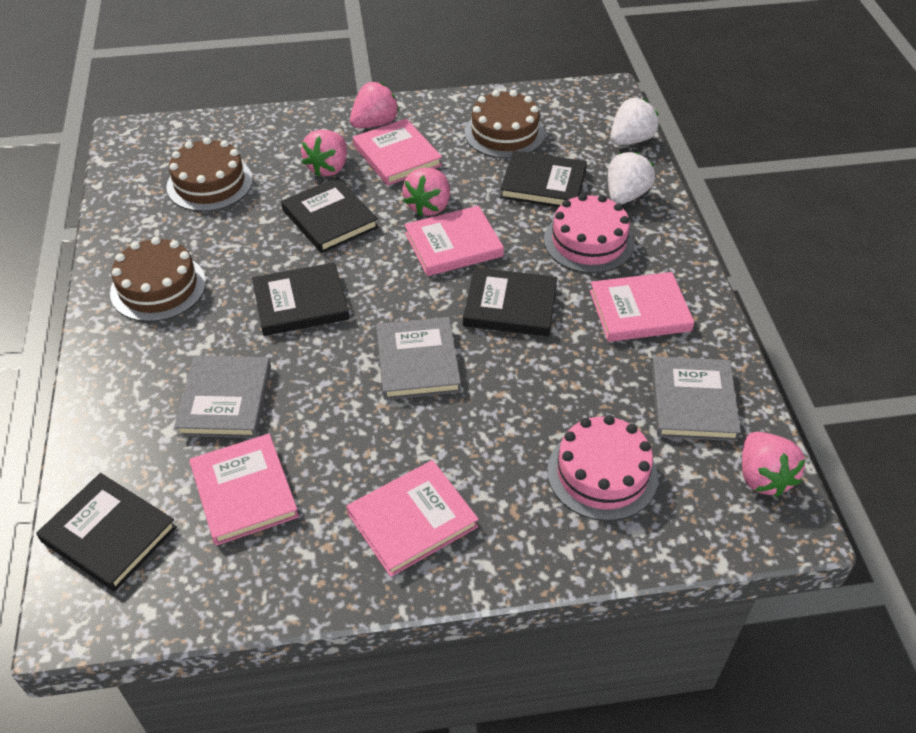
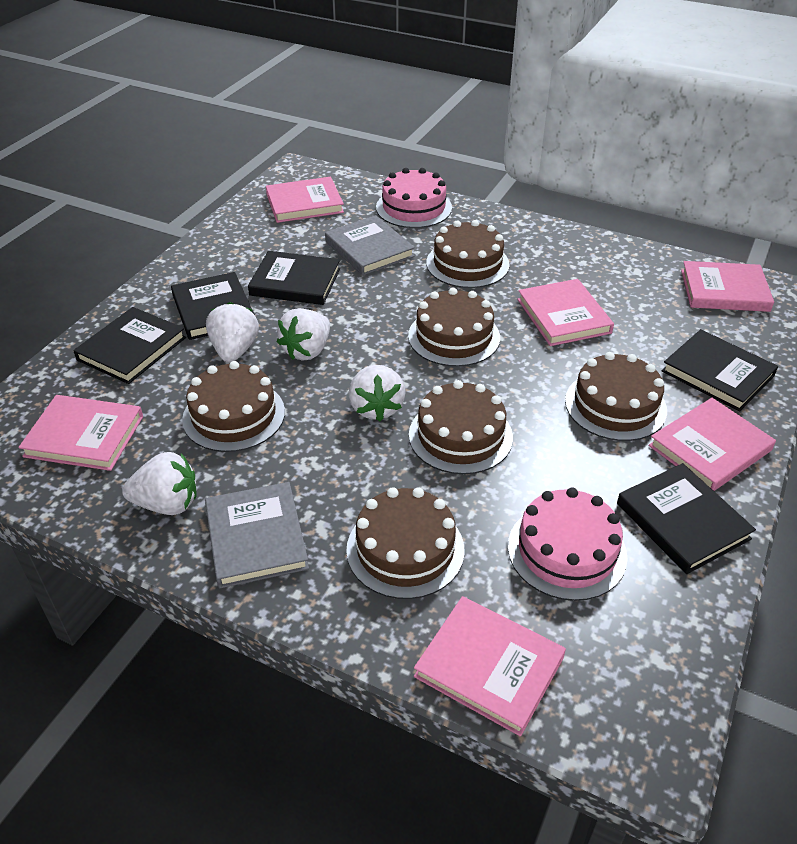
brown cake: 3 -> 6
grey book: 3 -> 2
pink book: 5 -> 6
pink strawberry: 4 -> 0
white strawberry: 2 -> 4

